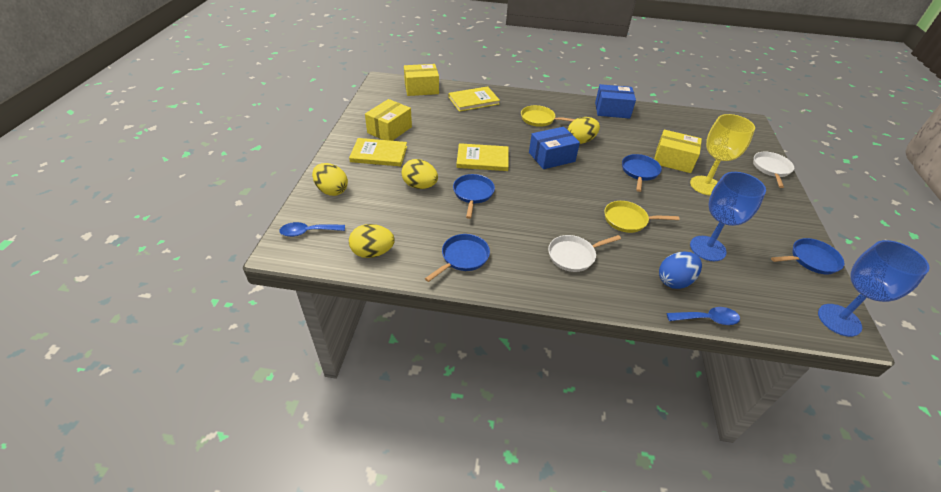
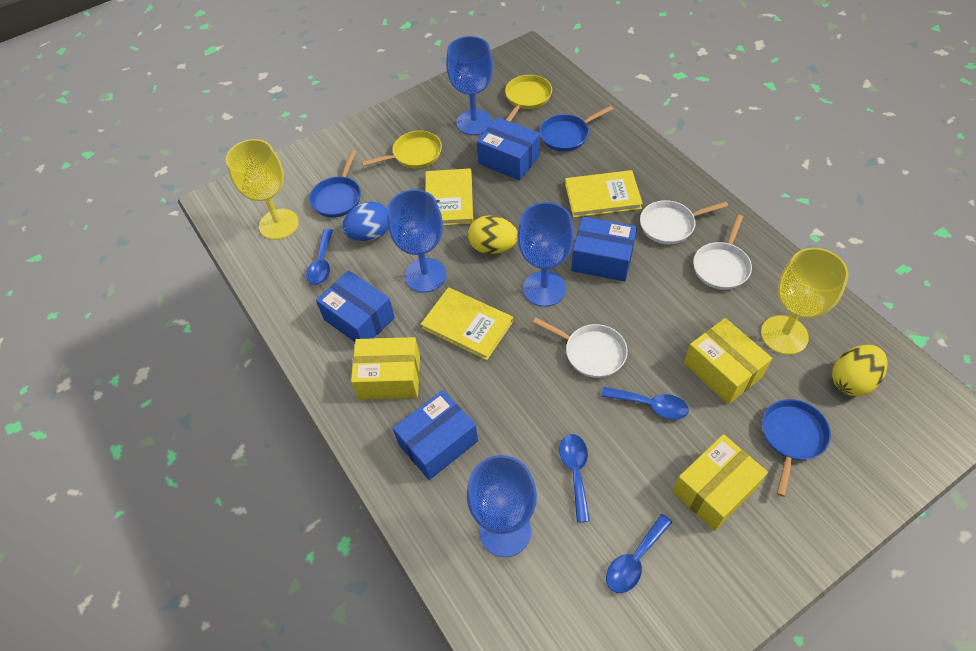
blue box: 2 -> 4
blue goblet: 2 -> 4
blue pan: 4 -> 3
blue spoon: 2 -> 4
white pan: 2 -> 3
yellow egg: 4 -> 2
yellow goblet: 1 -> 2

